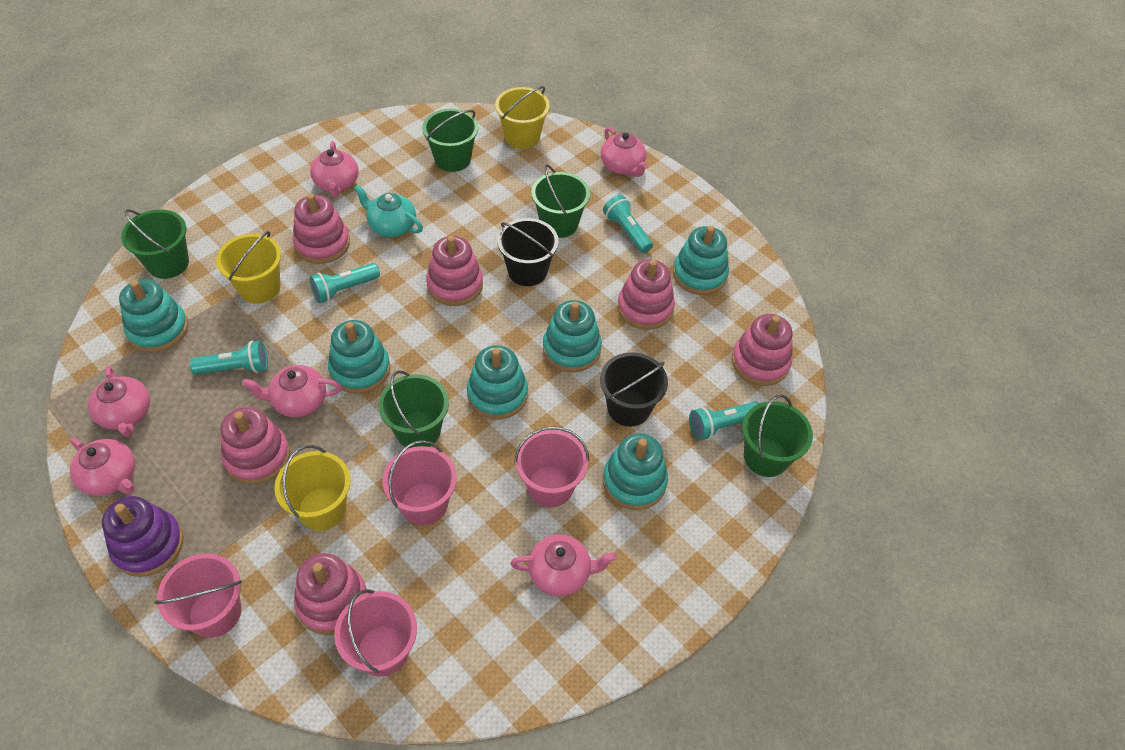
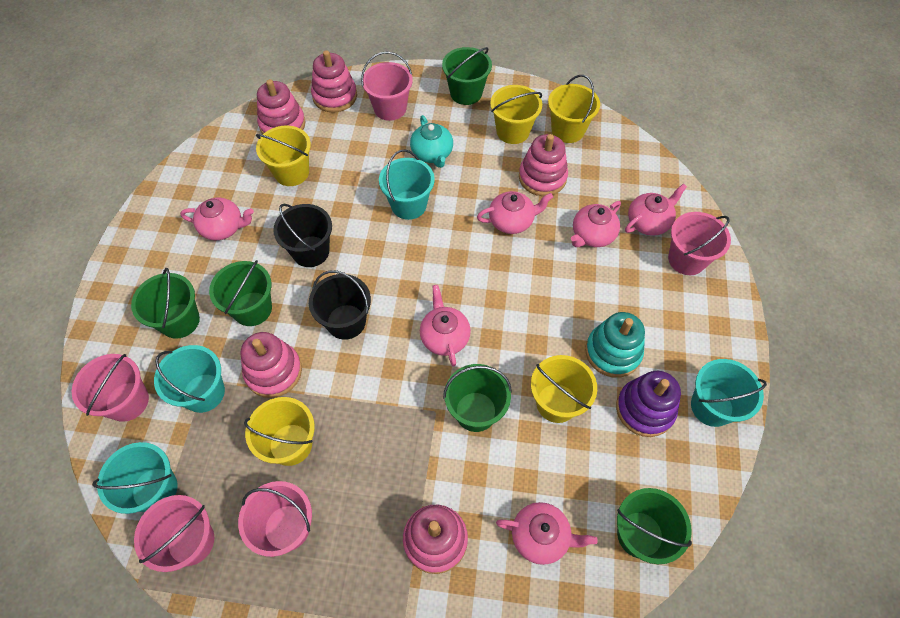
pink bucket: 4 -> 5
pink stacking toy: 6 -> 5
turquoise bucket: 0 -> 4
turquoise flashlight: 4 -> 0
turquoise stacking toy: 6 -> 1
yellow bucket: 3 -> 5

